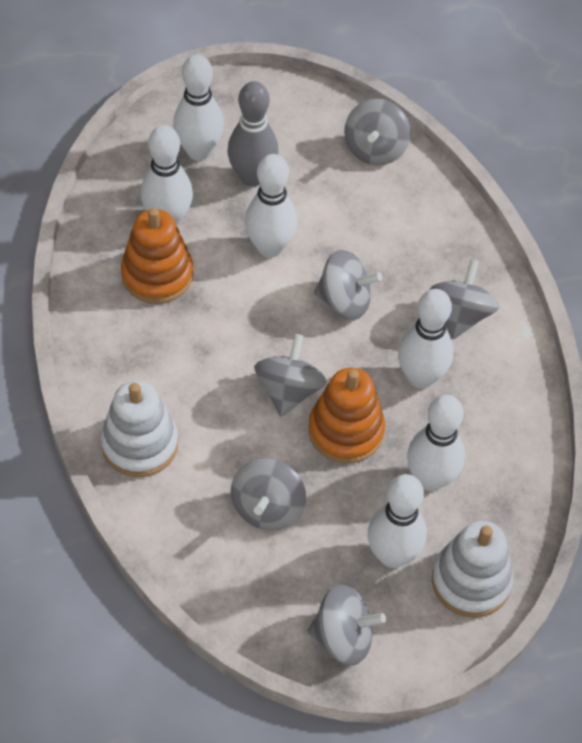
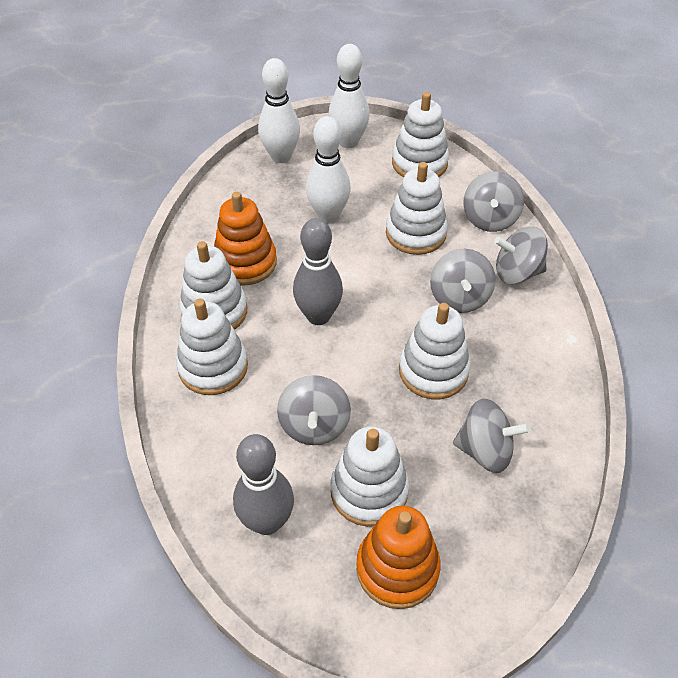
grey bowling pin: 1 -> 2
grey spinning top: 6 -> 5
white bowling pin: 6 -> 3
white stacking toy: 2 -> 6

